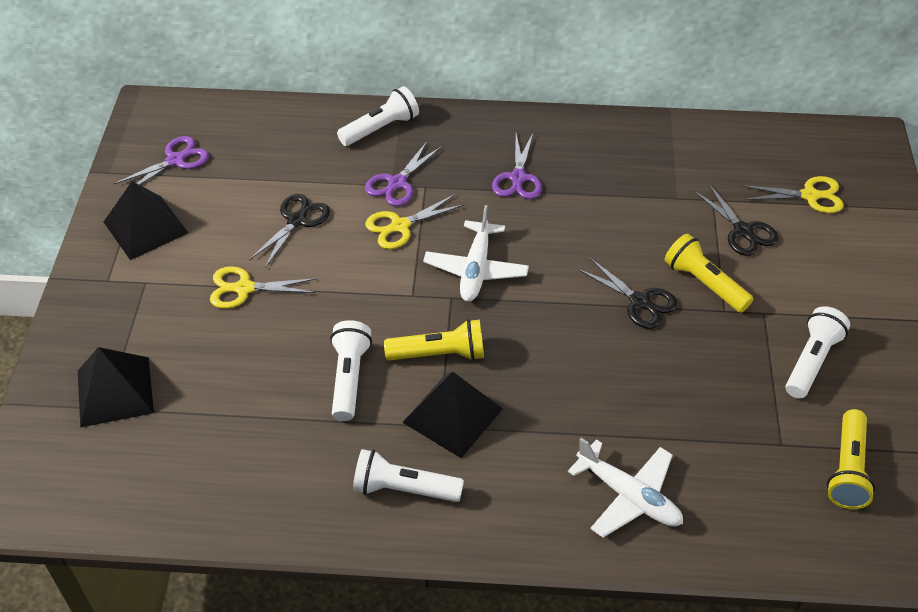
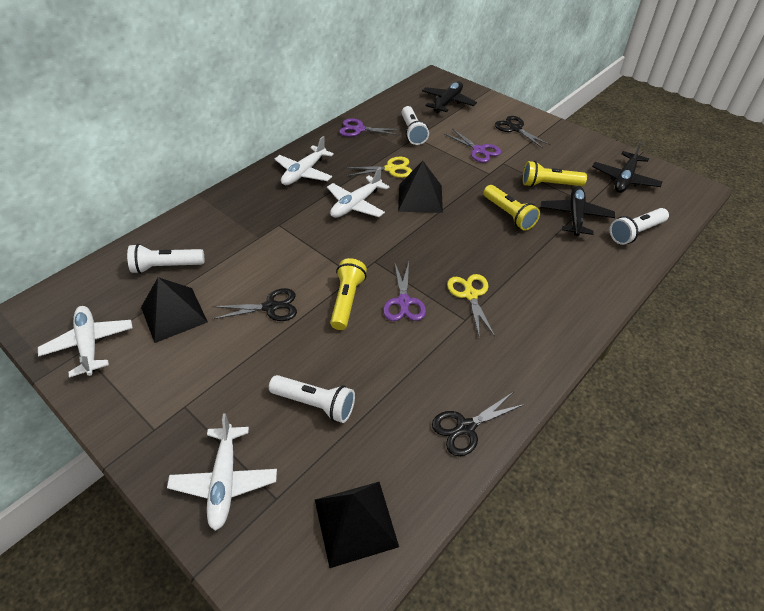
black plane: 0 -> 3
white plane: 2 -> 4
yellow scissors: 3 -> 2

